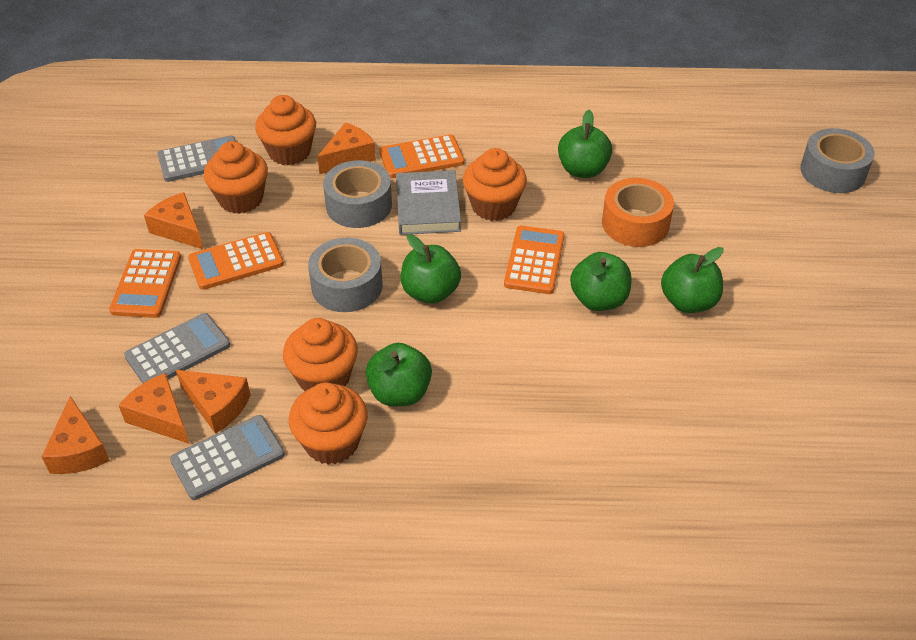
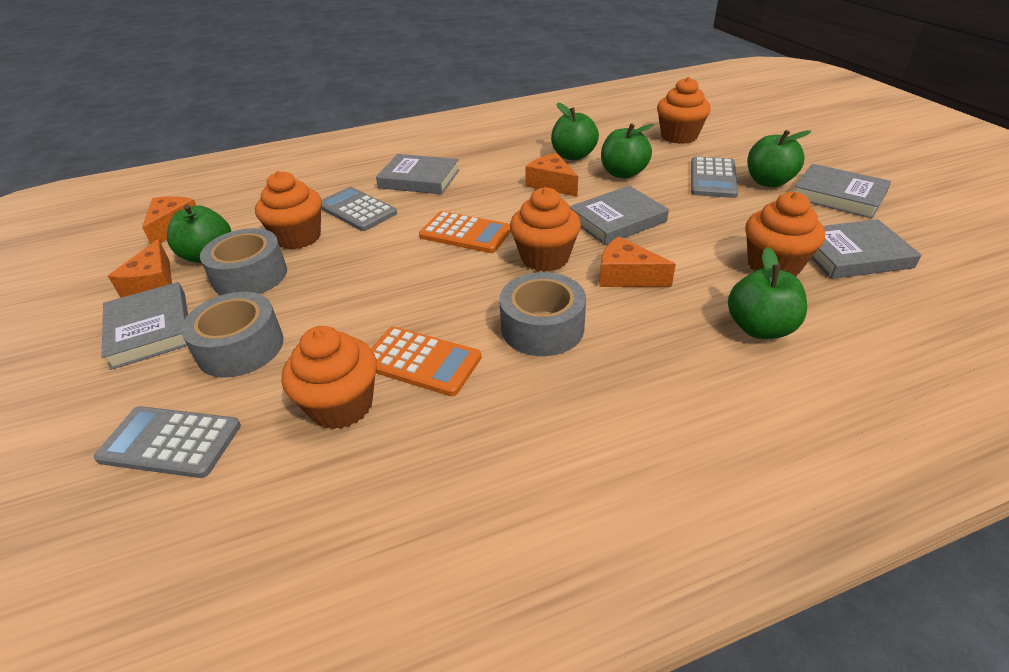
grey book: 1 -> 5
orange calculator: 4 -> 2
orange cheese: 5 -> 4
orange tape: 1 -> 0

